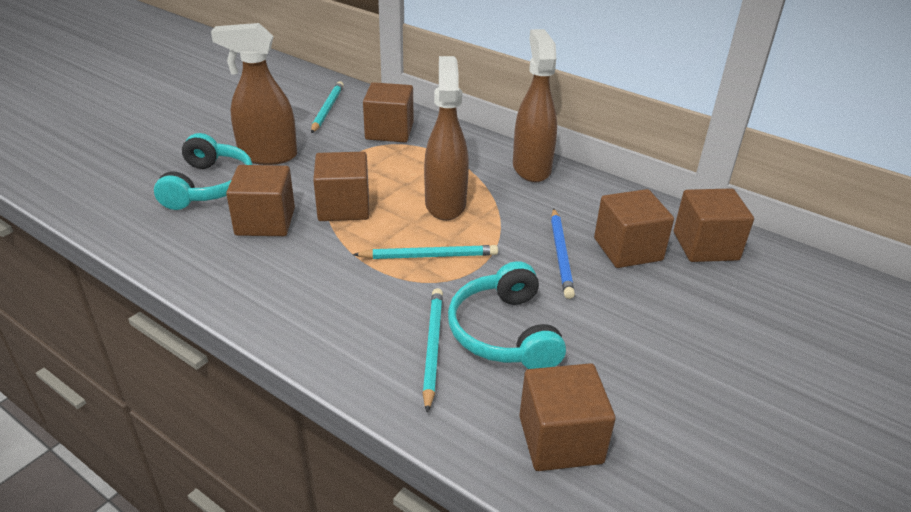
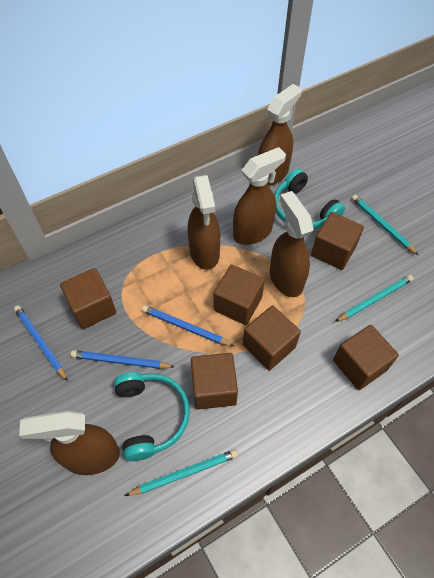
blue pencil: 1 -> 3
brown spray bottle: 3 -> 5

